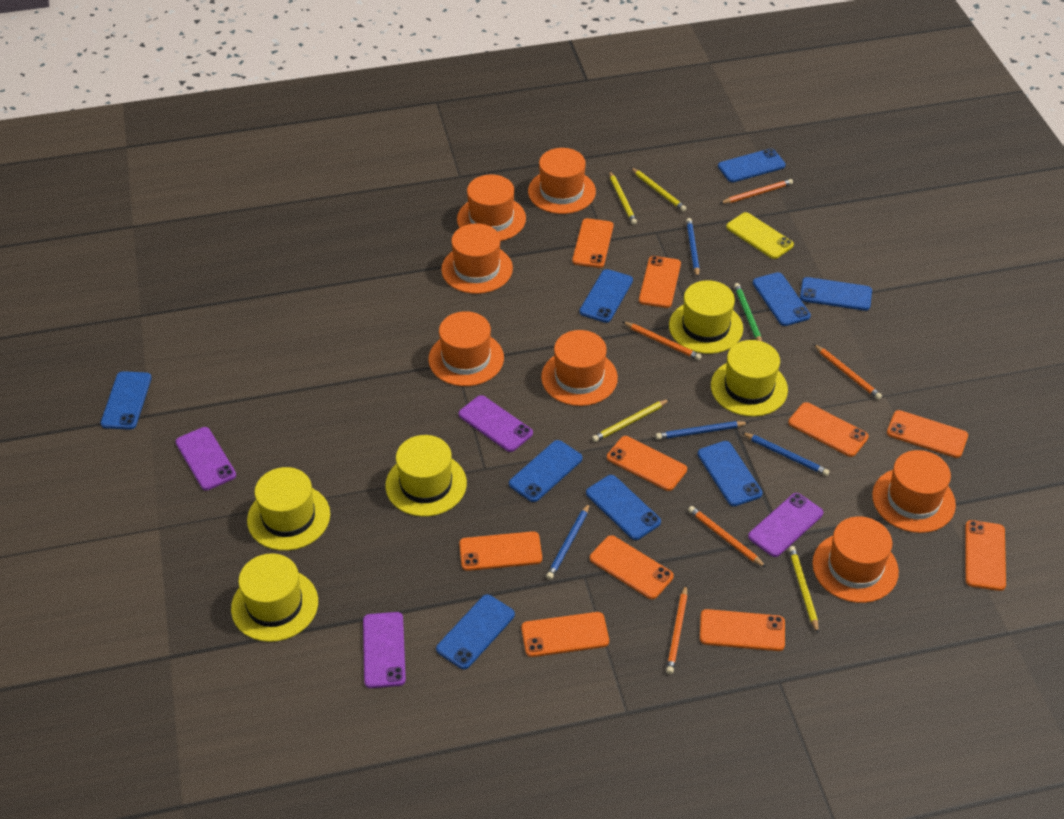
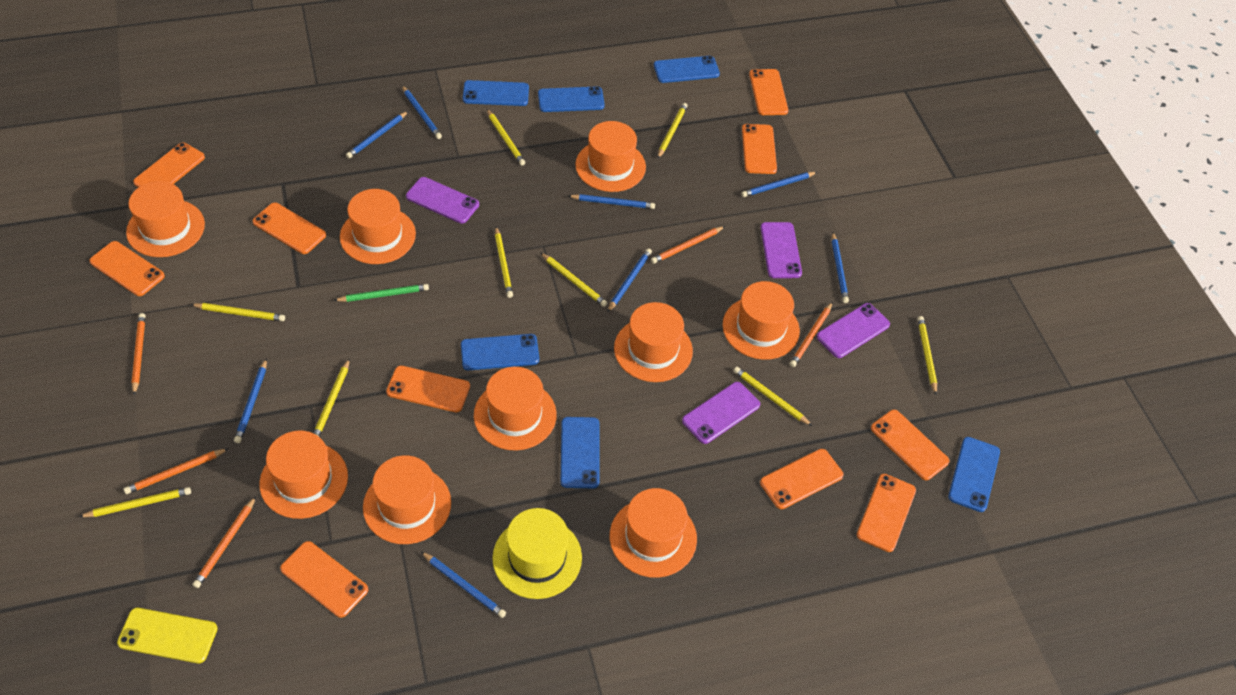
blue pencil: 4 -> 8
blue phone: 9 -> 6
orange hat: 7 -> 9
yellow hat: 5 -> 1
yellow pencil: 4 -> 9

